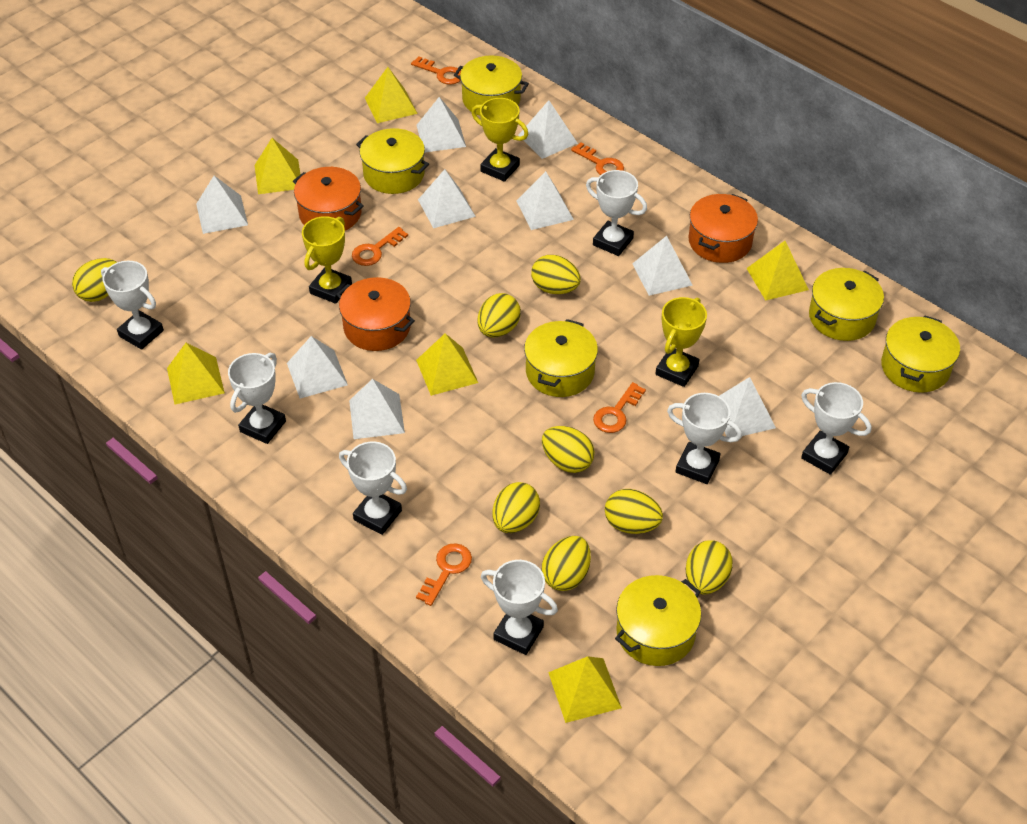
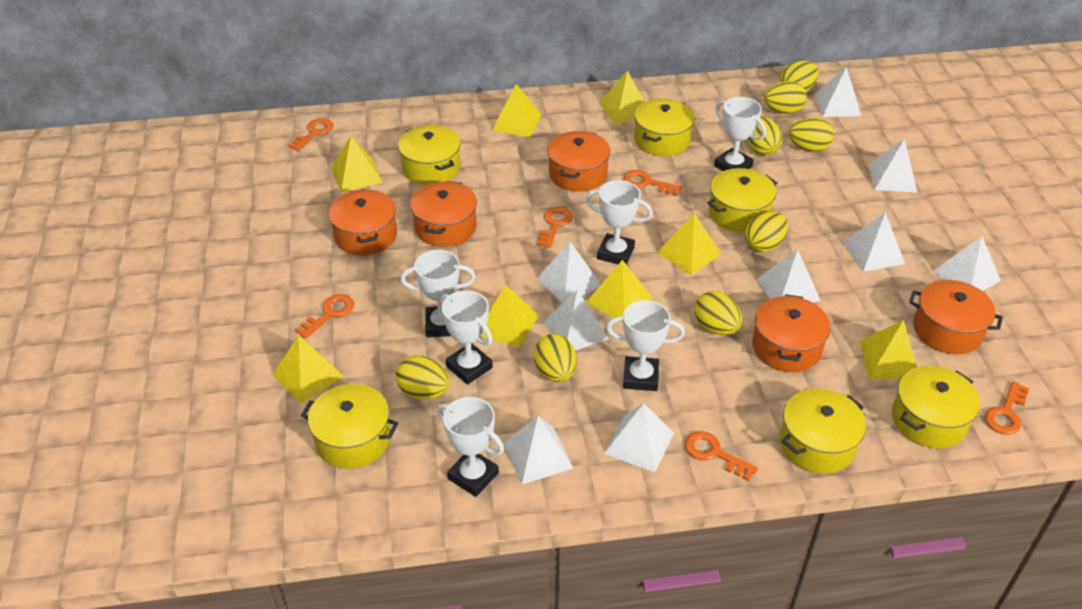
orange key: 5 -> 6
orange pot: 3 -> 5
white trophy: 7 -> 6
yellow pyramid: 6 -> 8
yellow trophy: 3 -> 0

